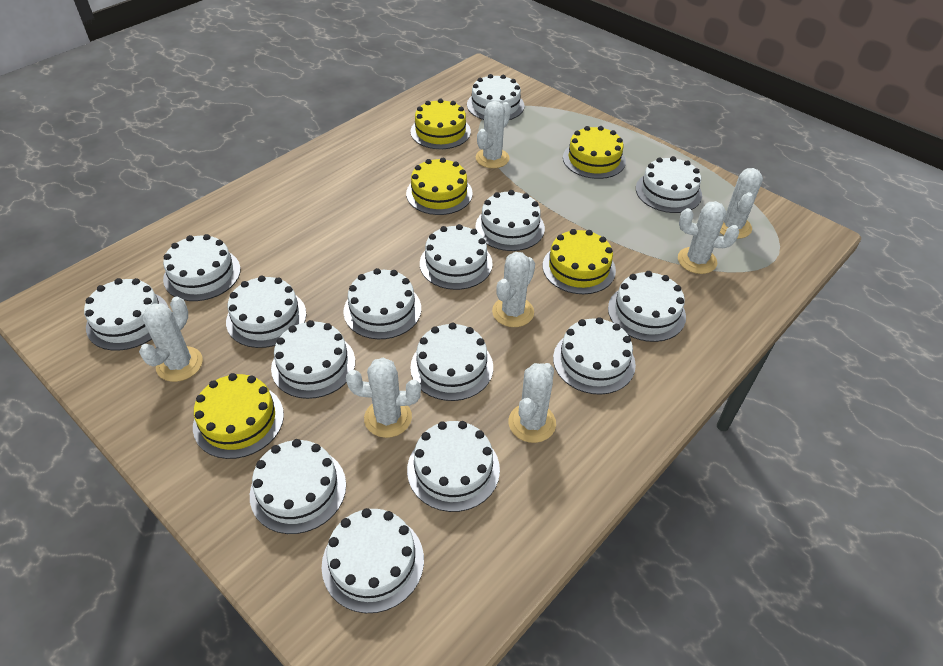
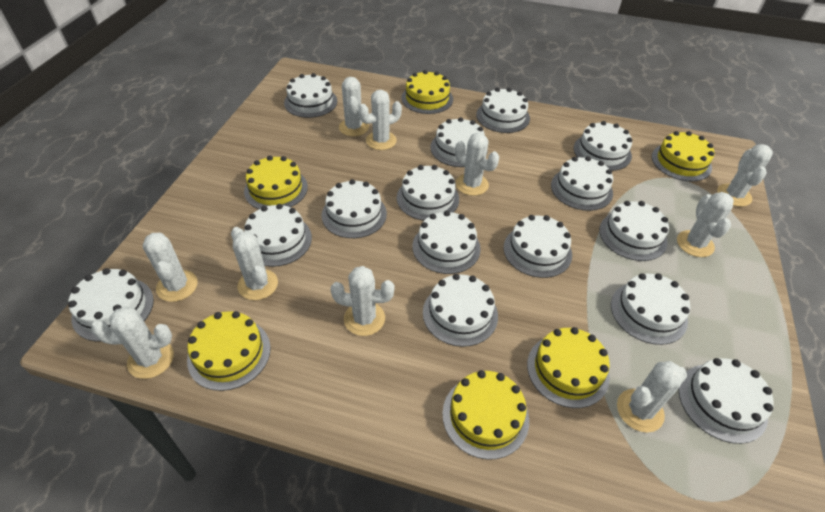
white cactus: 7 -> 10
yellow cake: 5 -> 6

